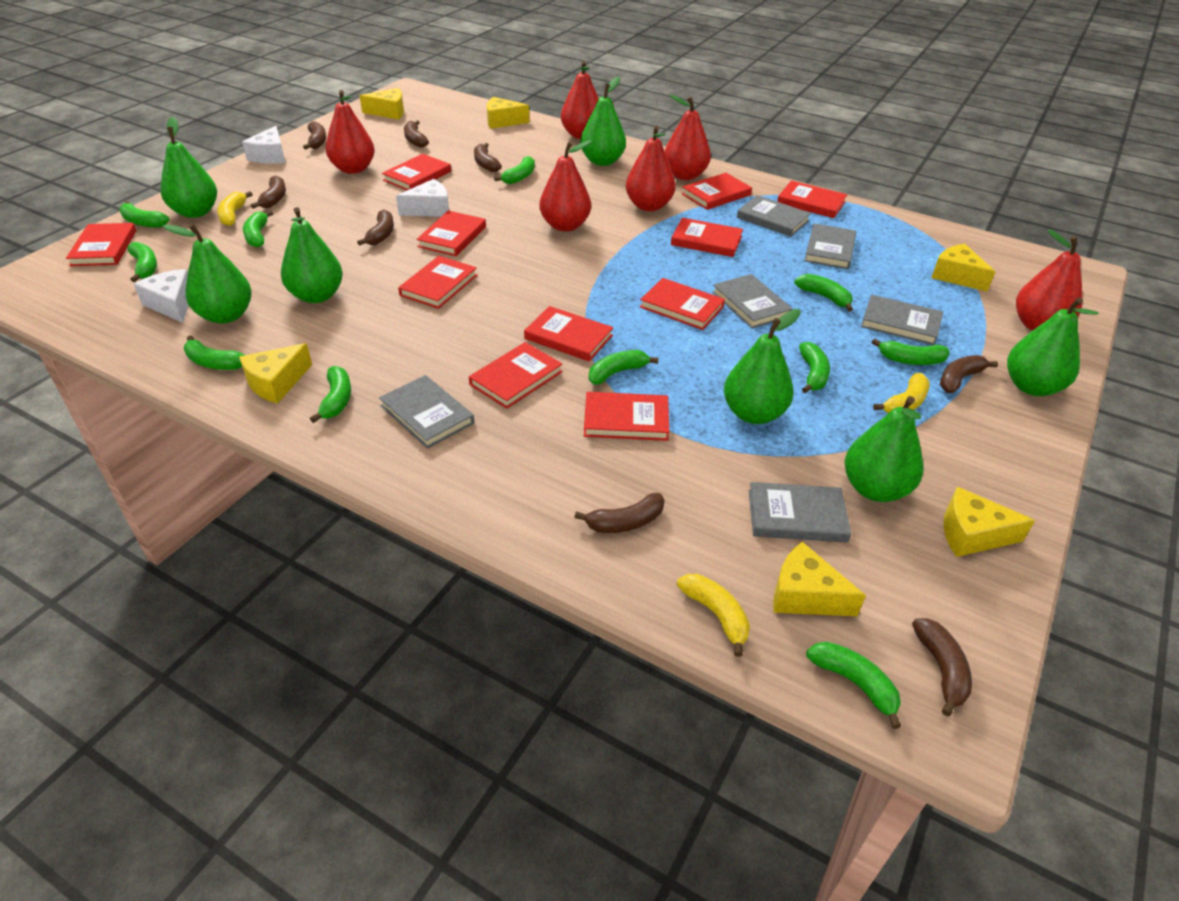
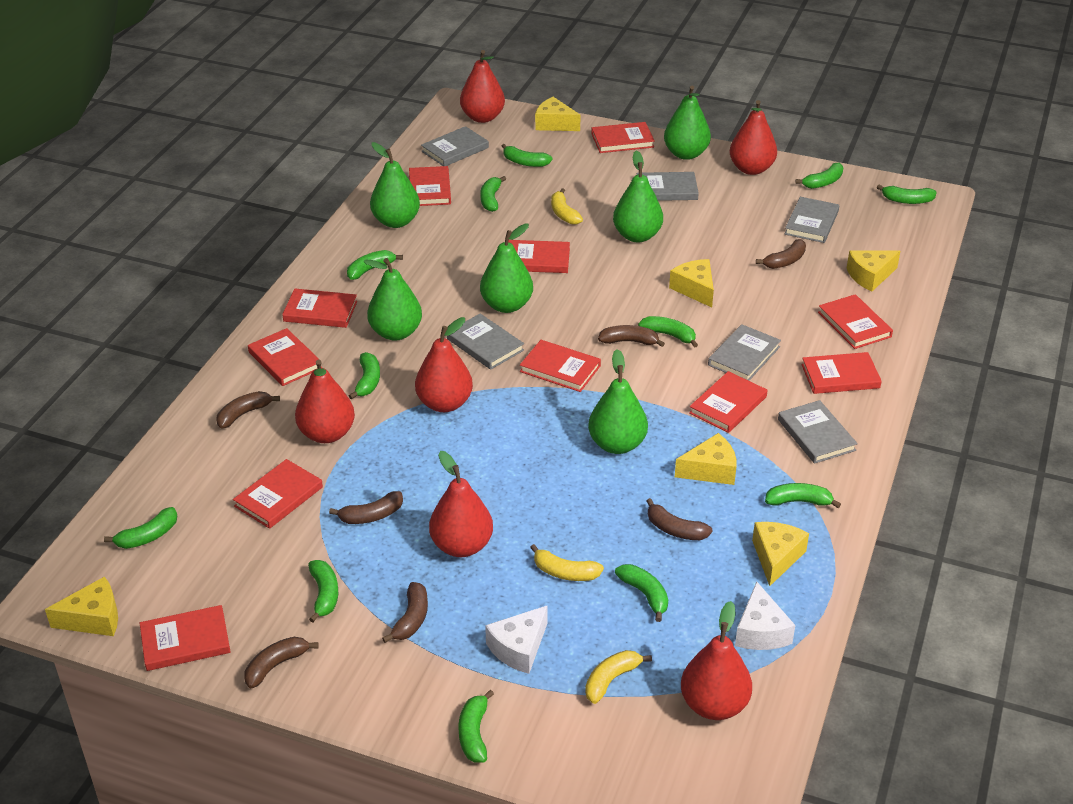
brown banana: 8 -> 7
green banana: 11 -> 12
green pear: 7 -> 6
white cheese: 3 -> 2

